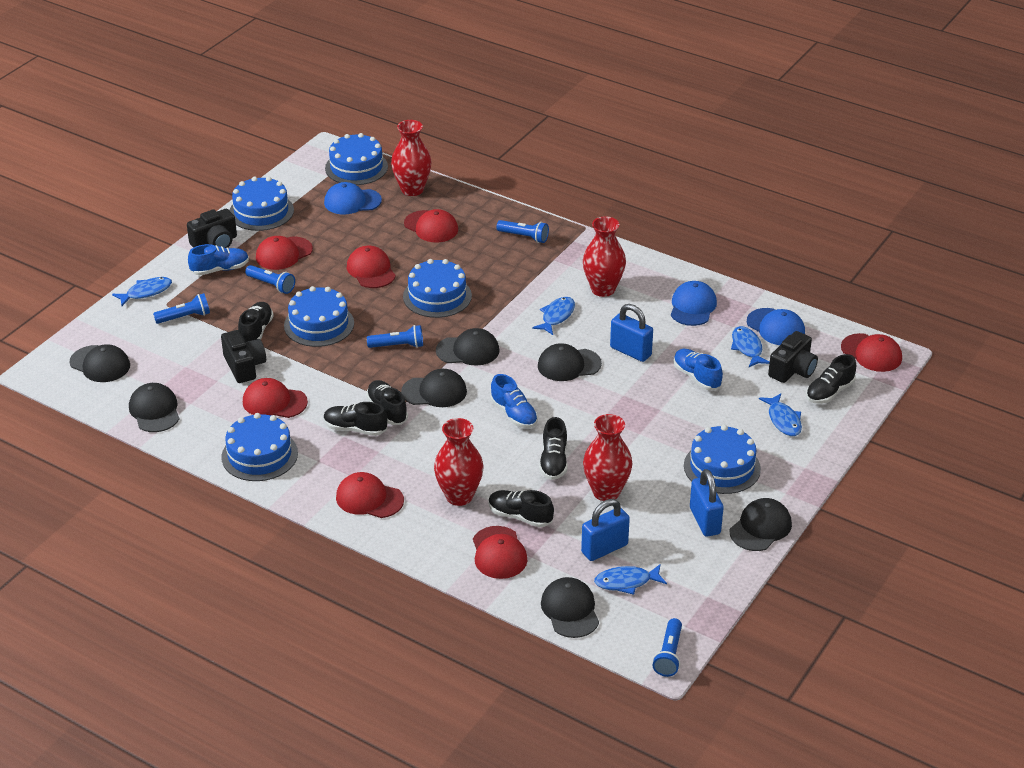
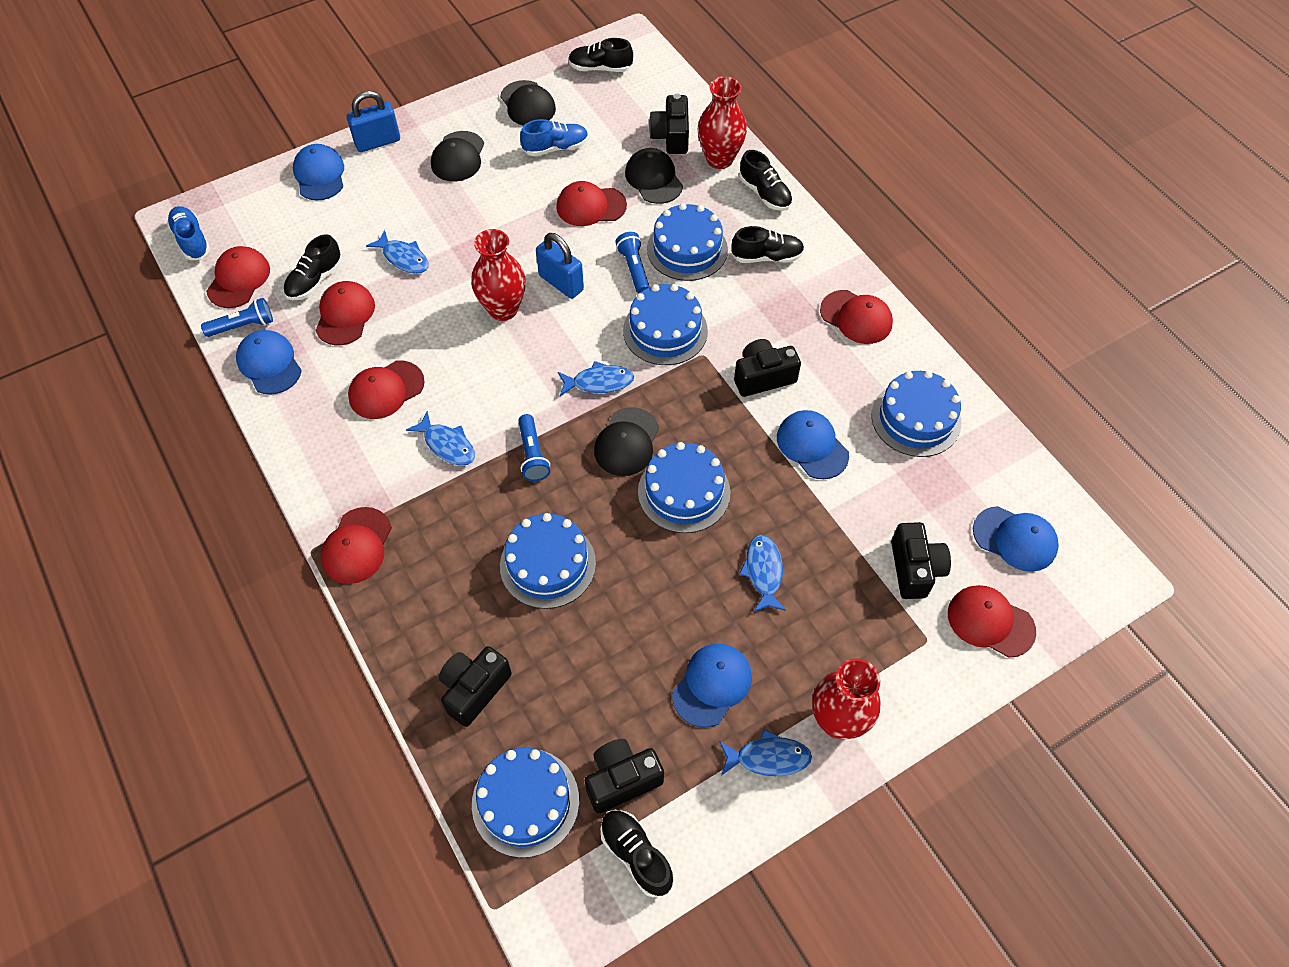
black camera: 3 -> 5
black cap: 7 -> 4
black shoe: 6 -> 5
blue cap: 3 -> 5
blue flashlight: 5 -> 3
blue padlock: 3 -> 2
blue shoe: 3 -> 2
red vase: 4 -> 3

